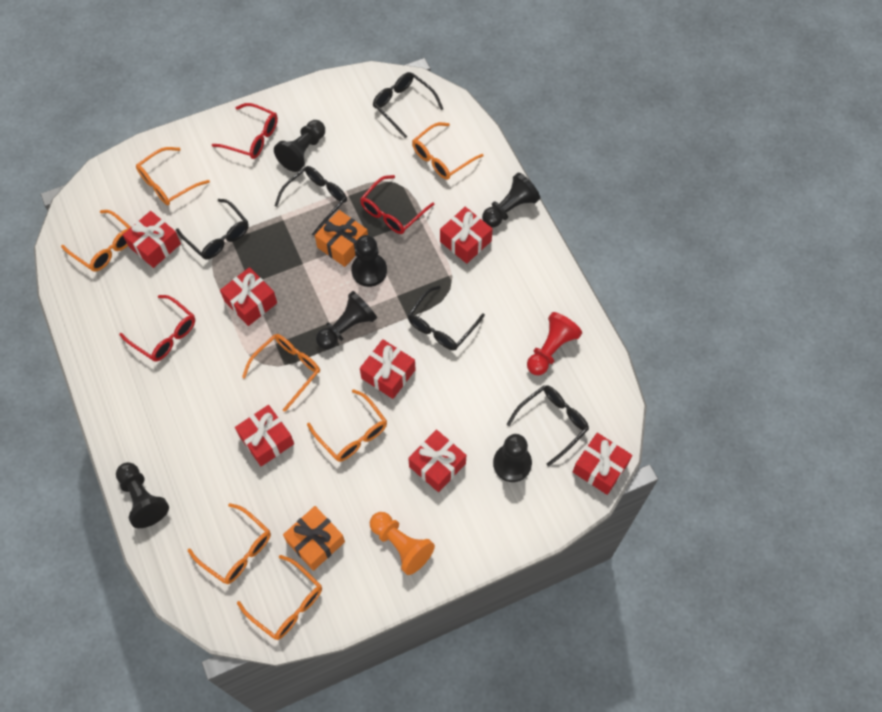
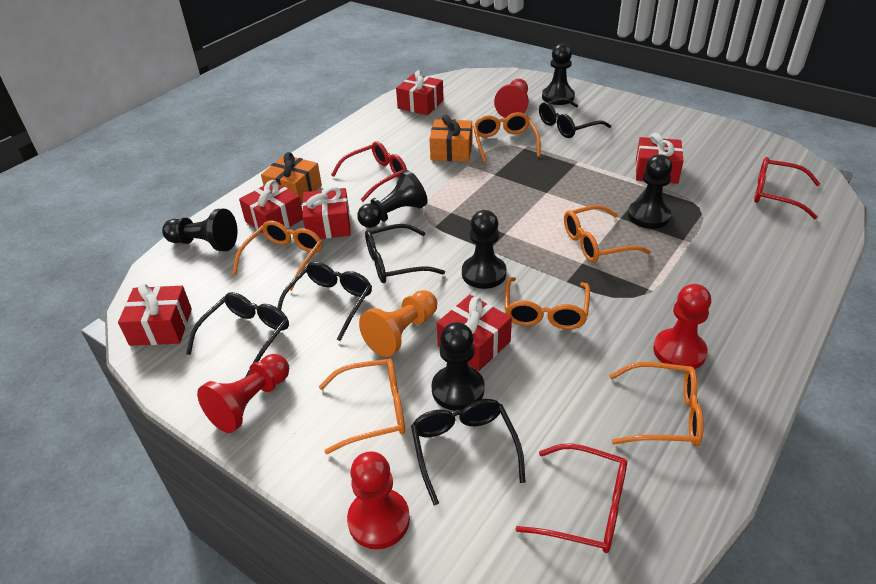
orange glasses: 7 -> 6
red gift: 7 -> 6
red pawn: 1 -> 4

